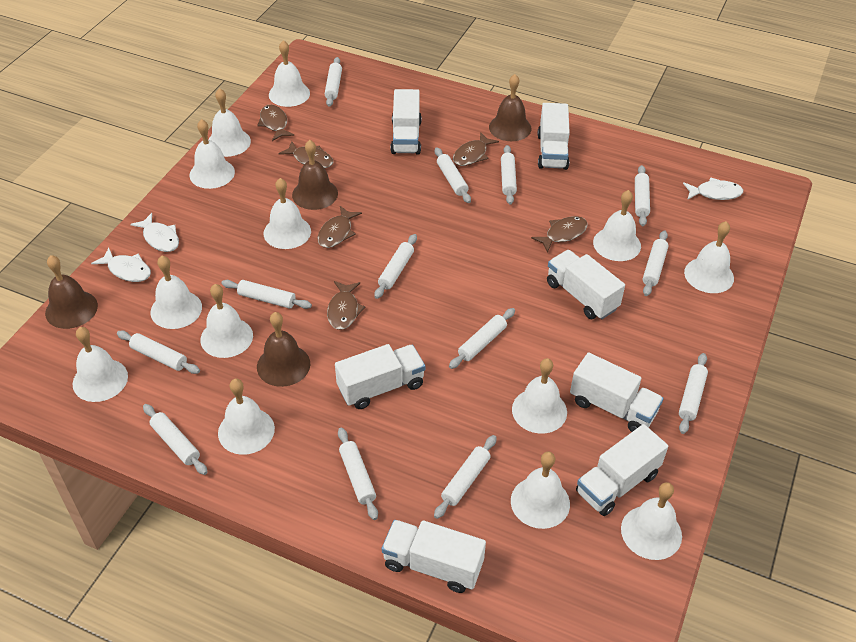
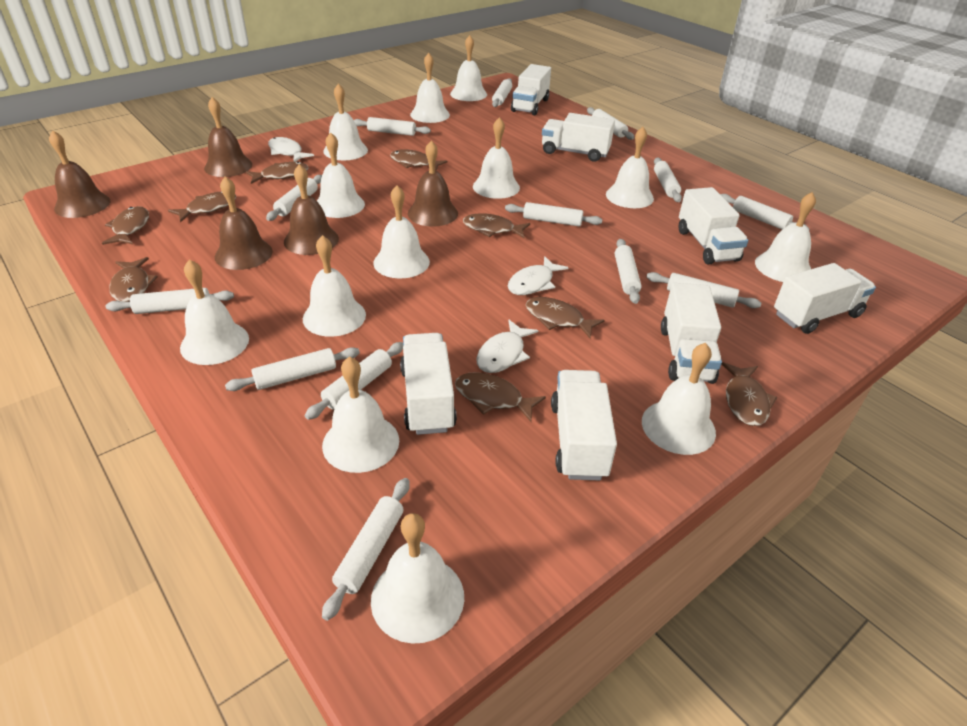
brown bell: 4 -> 5
brown fish: 6 -> 9

